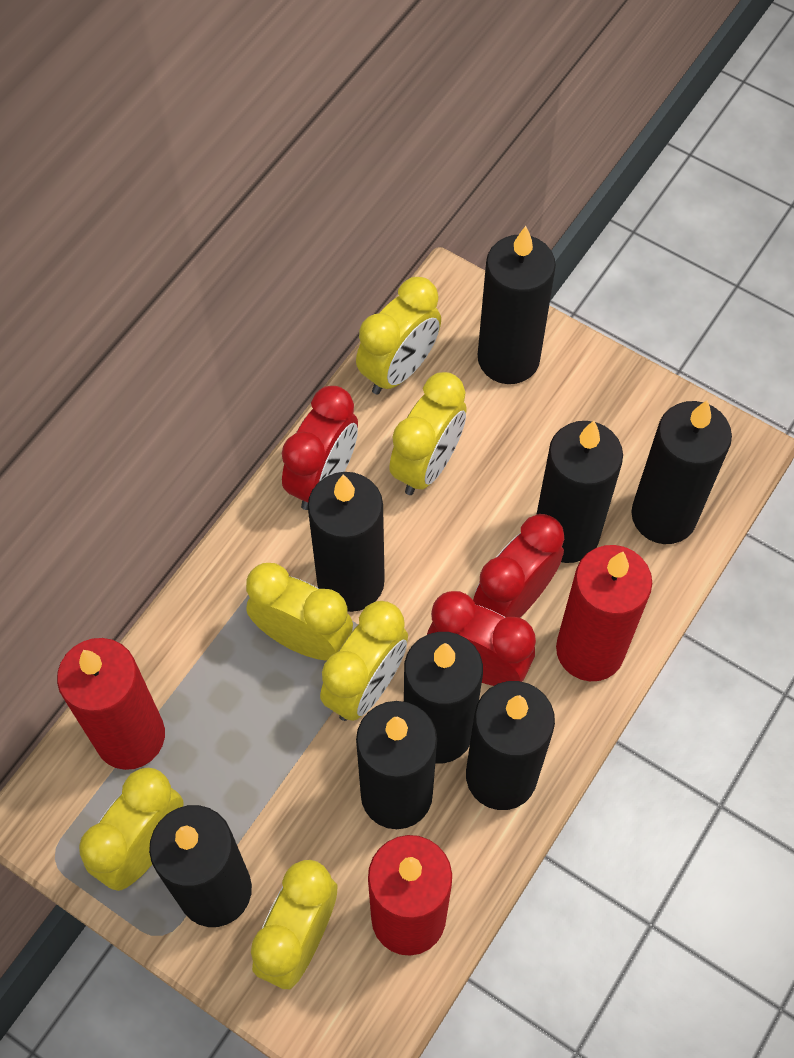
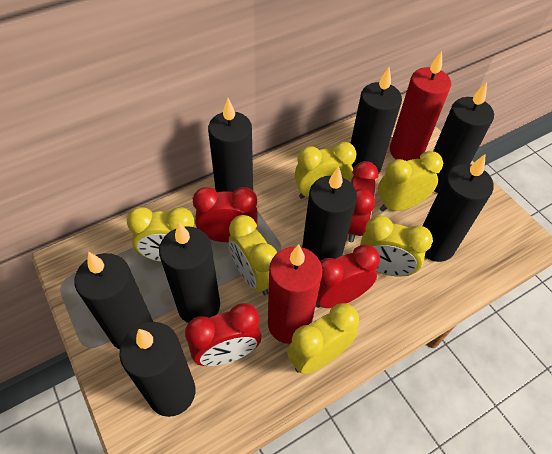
red candle: 3 -> 2
red clock: 3 -> 4

